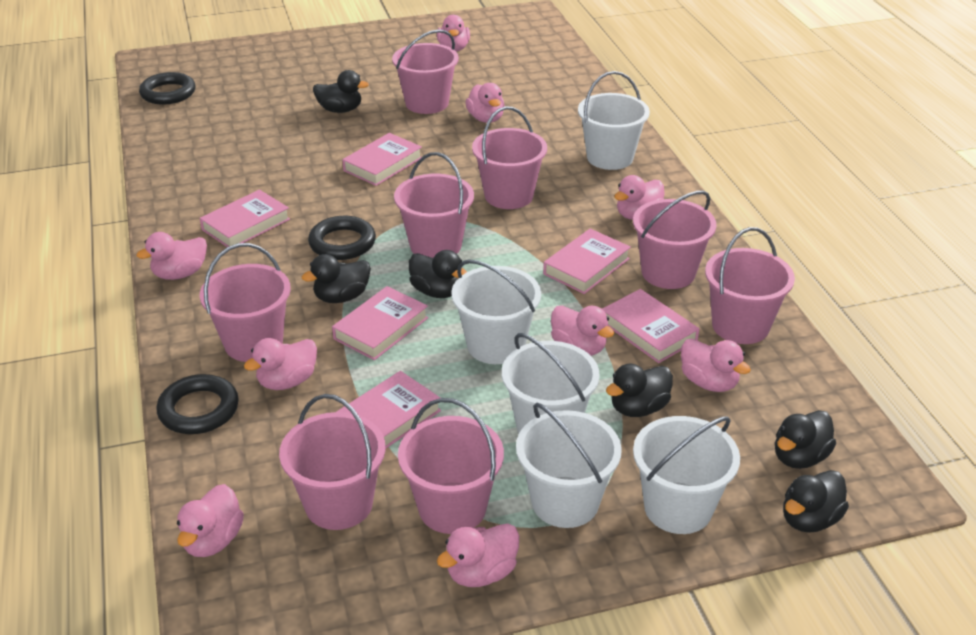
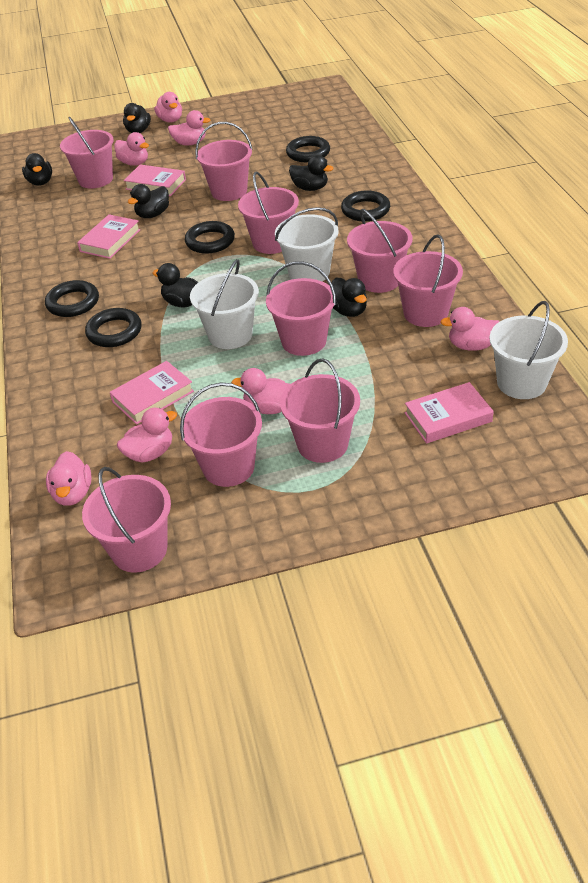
black ring: 3 -> 5
pink book: 6 -> 4
pink bucket: 8 -> 9
pink duck: 9 -> 7
white bucket: 5 -> 3

